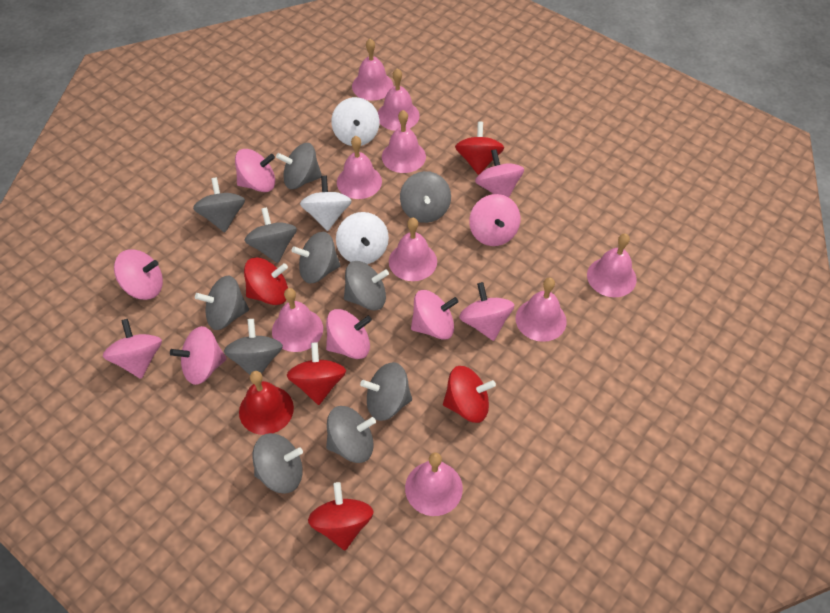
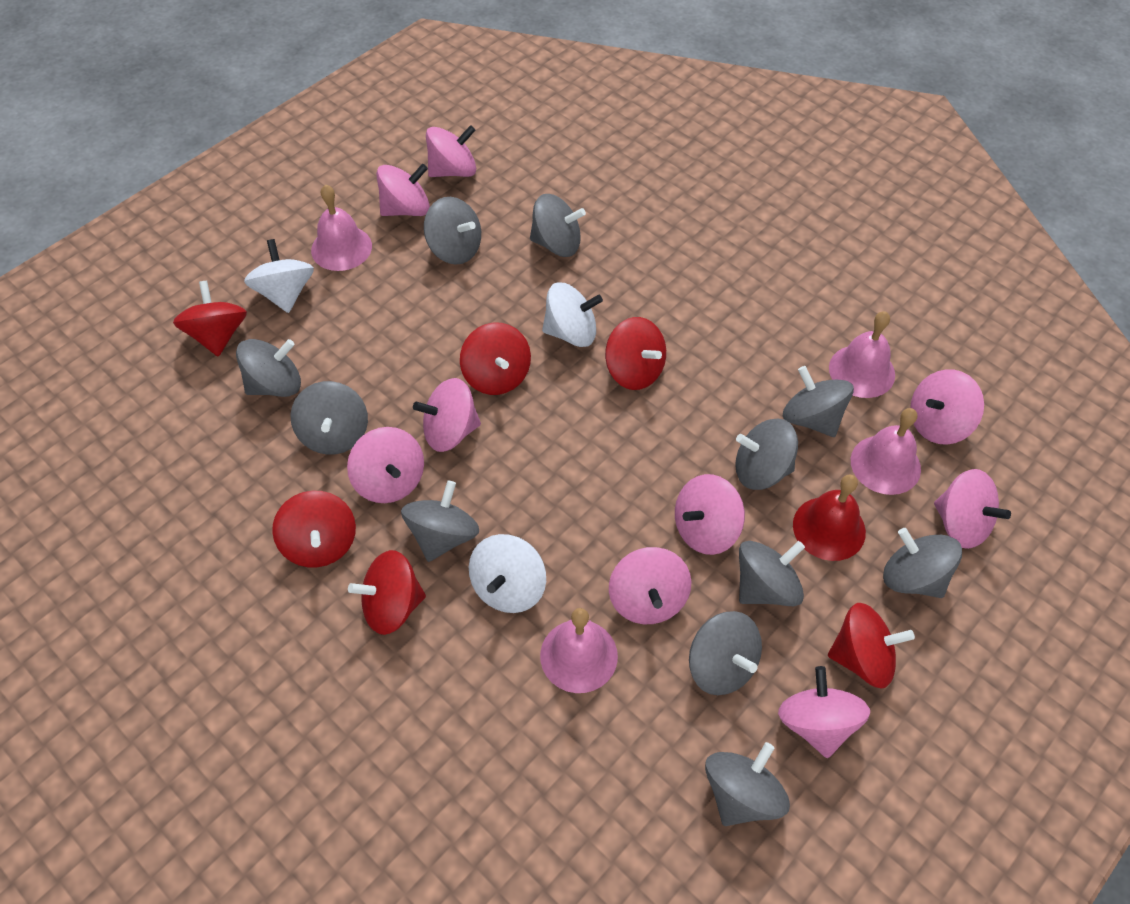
pink bell: 9 -> 4
red spinning top: 5 -> 6

